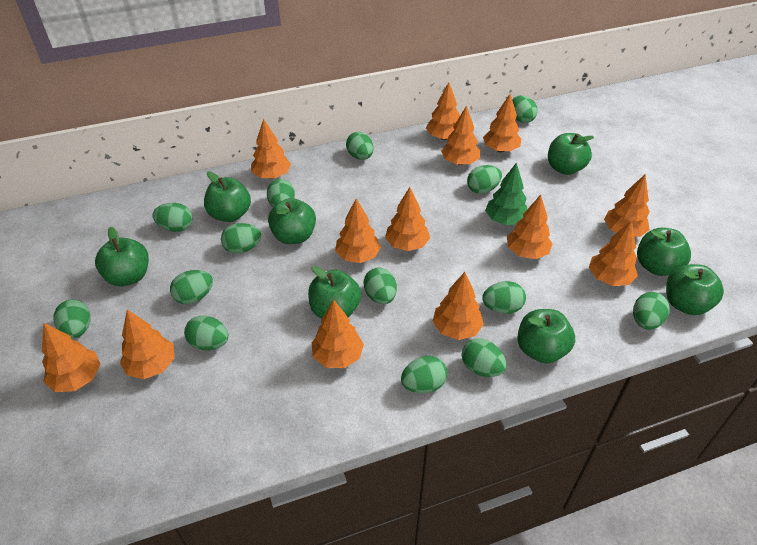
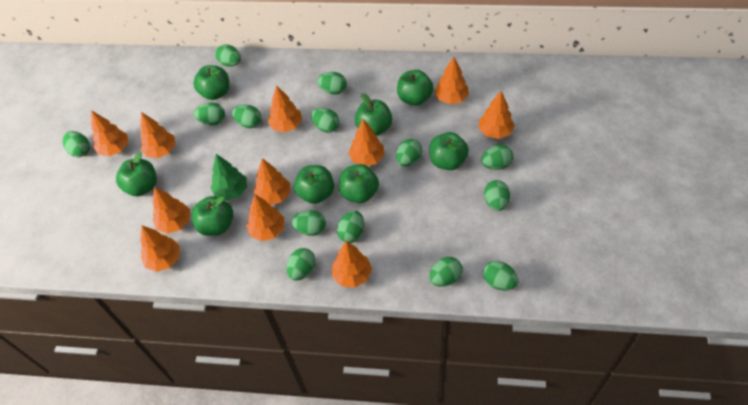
orange tree: 13 -> 11

